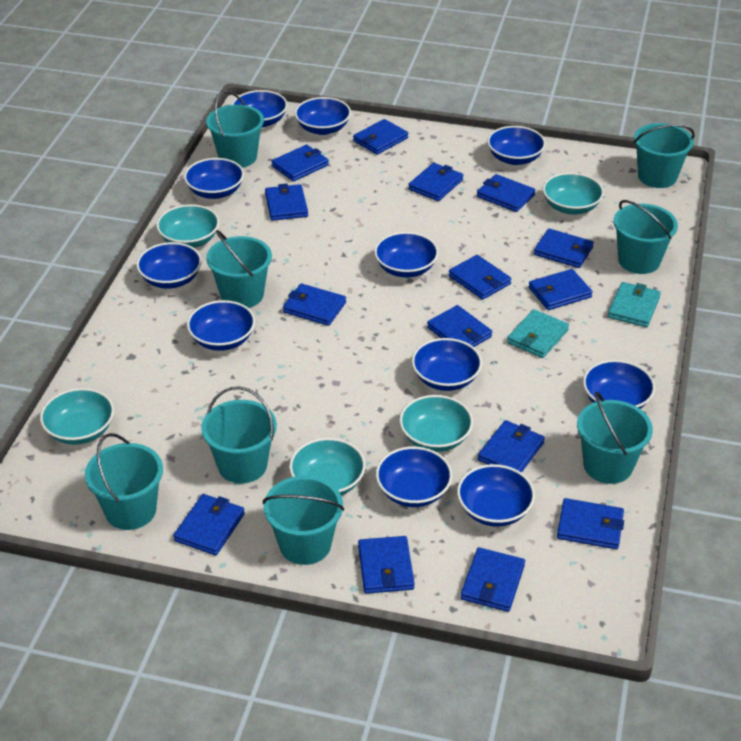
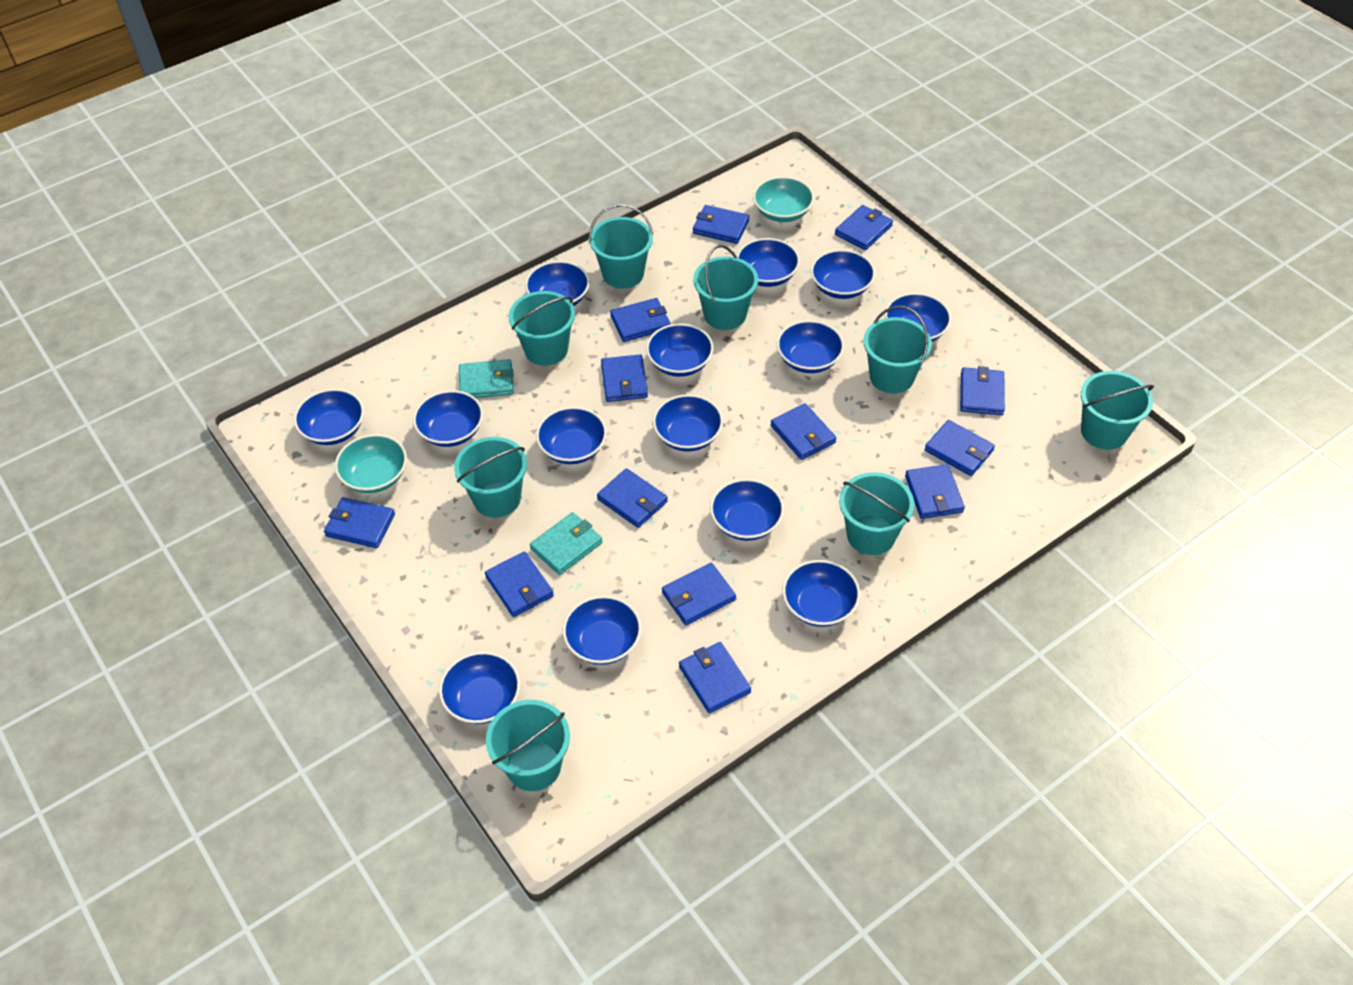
blue bowl: 11 -> 14
blue wallet: 15 -> 13
turquoise bowl: 5 -> 2

